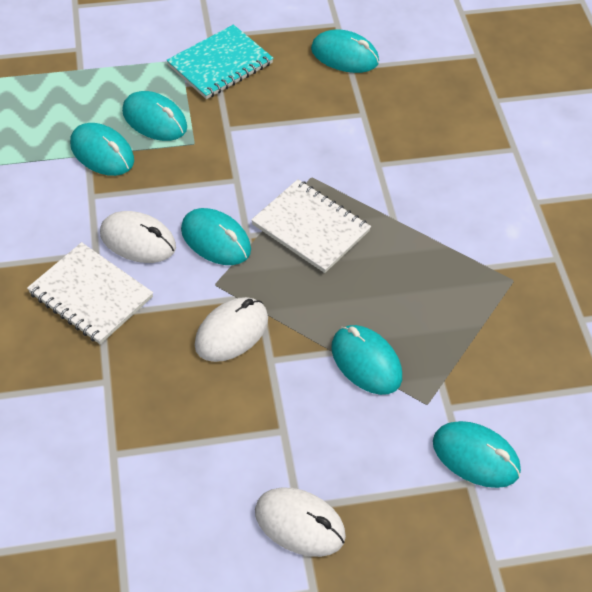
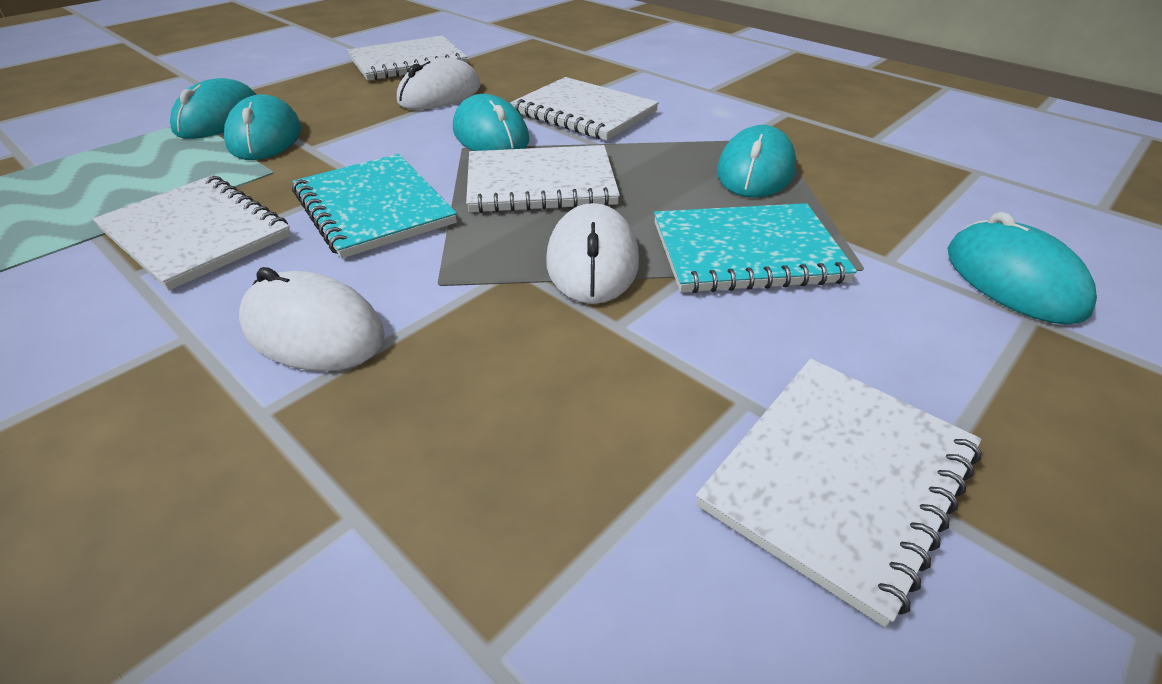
turquoise mouse: 6 -> 5
turquoise notebook: 1 -> 2
white notebook: 2 -> 5

